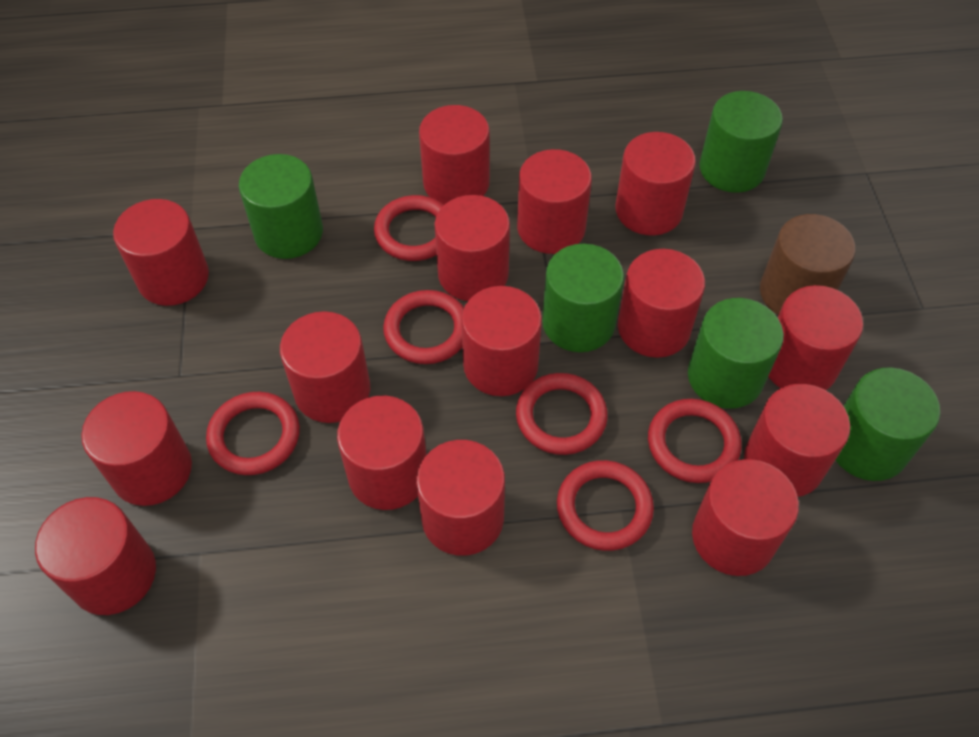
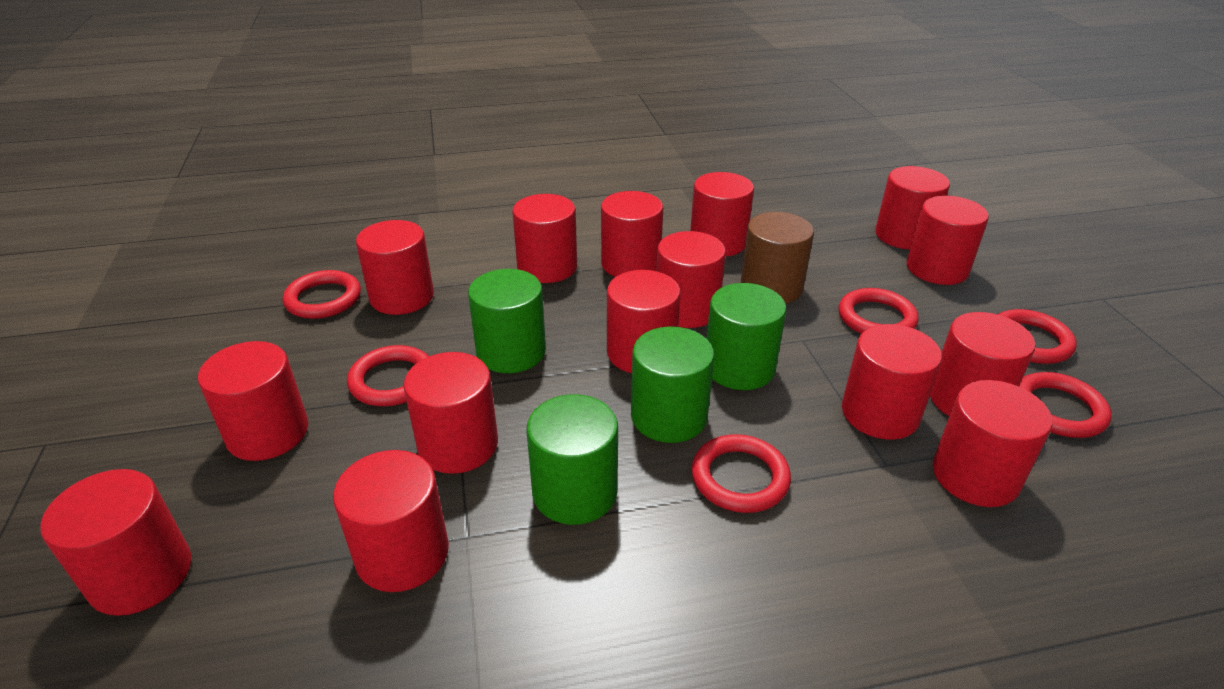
green cylinder: 5 -> 4

